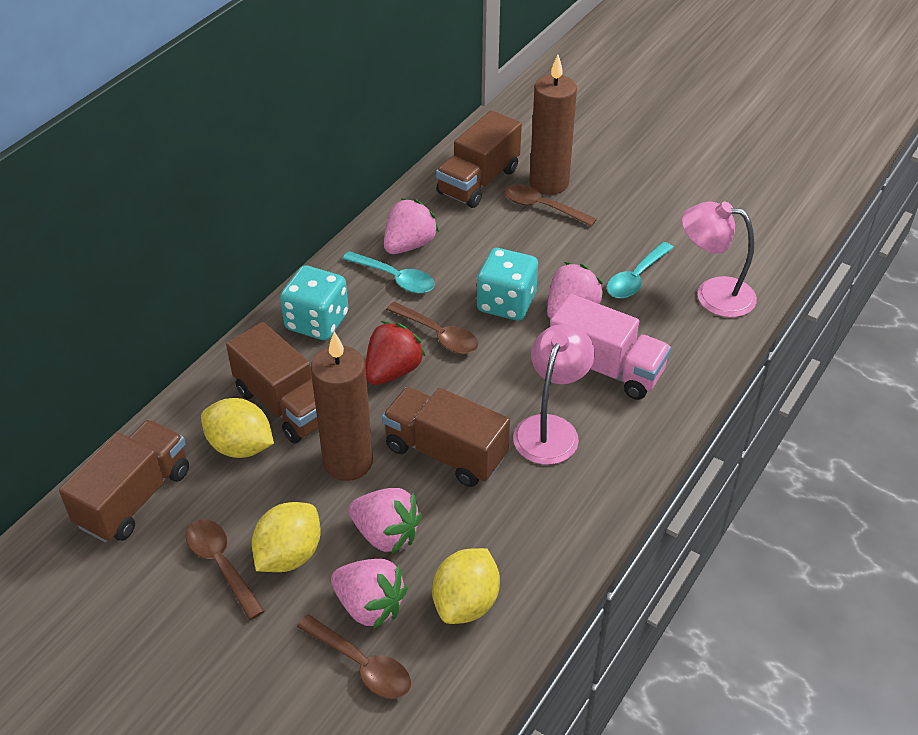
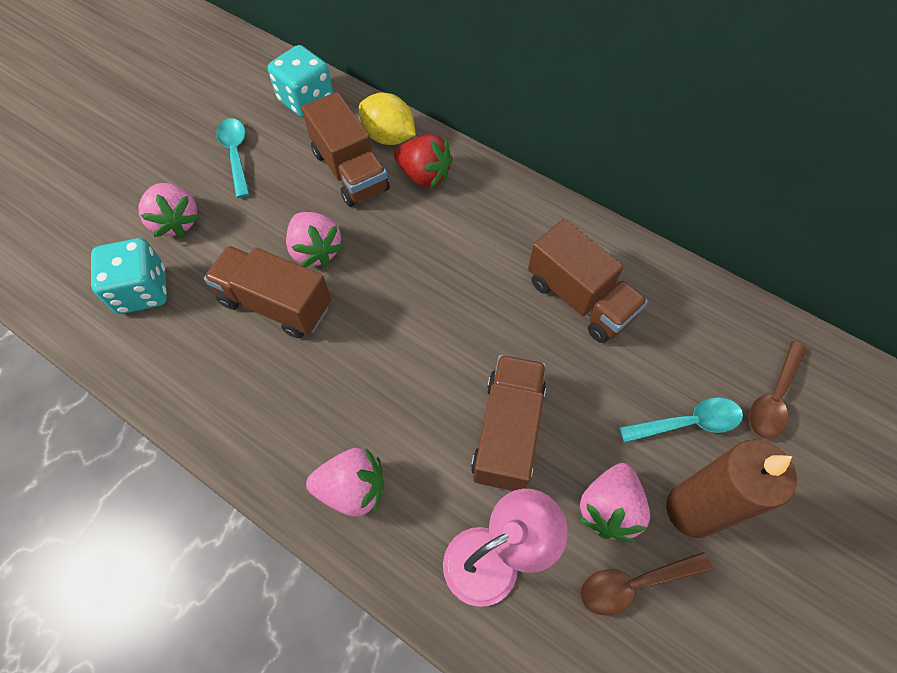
brown candle: 2 -> 1
brown spoon: 4 -> 2
pink lamp: 2 -> 1
pink truck: 1 -> 0
yellow lemon: 3 -> 1

